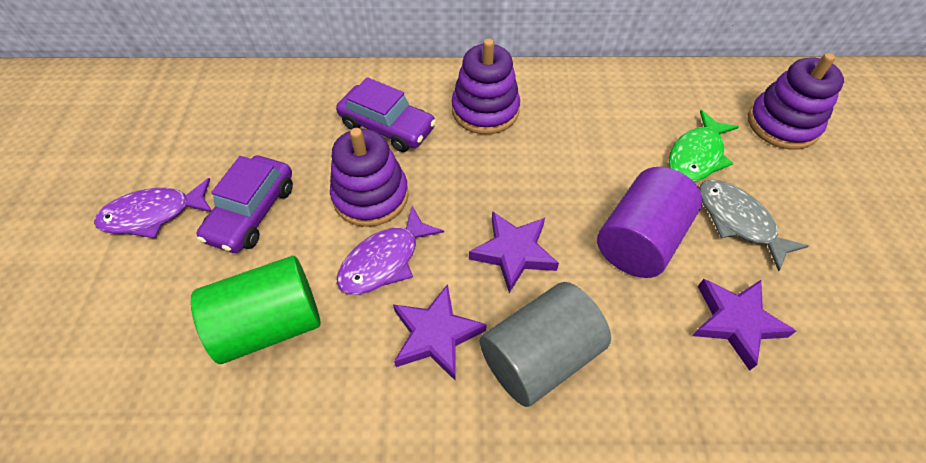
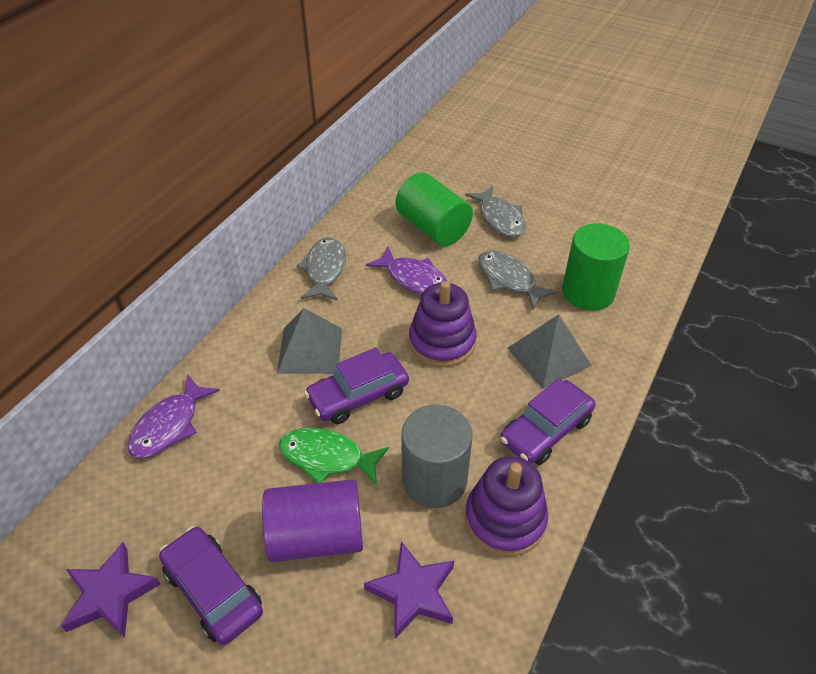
green cylinder: 1 -> 2
grey fish: 1 -> 3
grey pyramid: 0 -> 2
purple car: 2 -> 3
purple stacking toy: 3 -> 2
purple star: 3 -> 2

